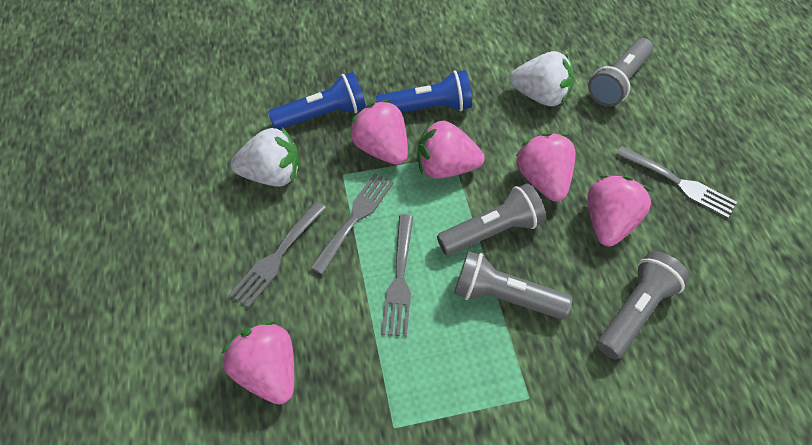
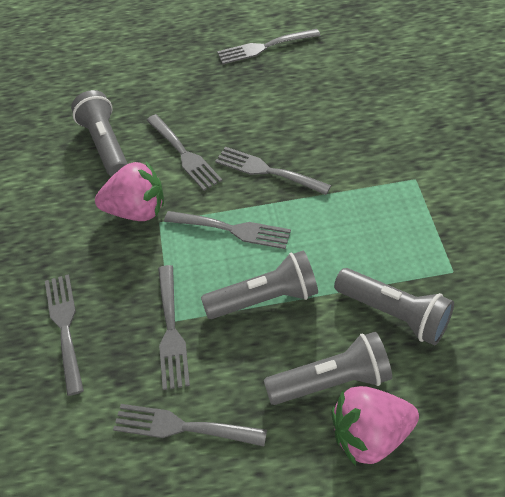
blue flashlight: 2 -> 0
grey fork: 4 -> 7
pink strawberry: 5 -> 2
white strawberry: 2 -> 0

